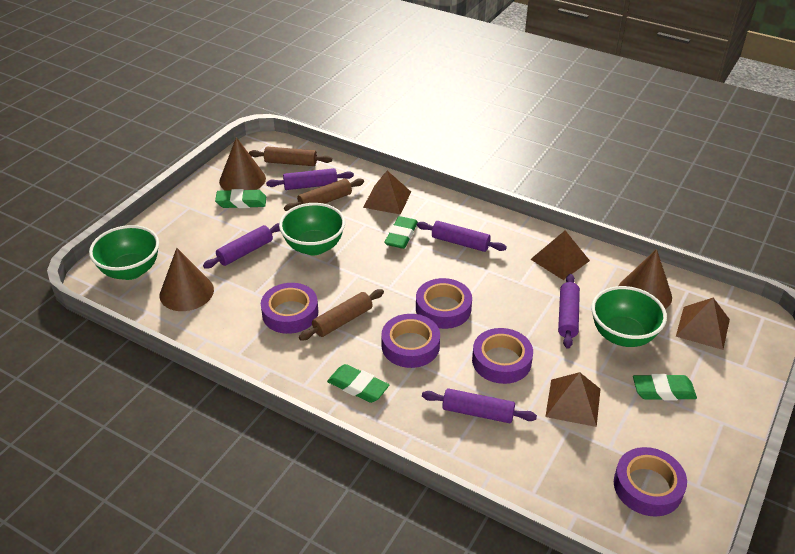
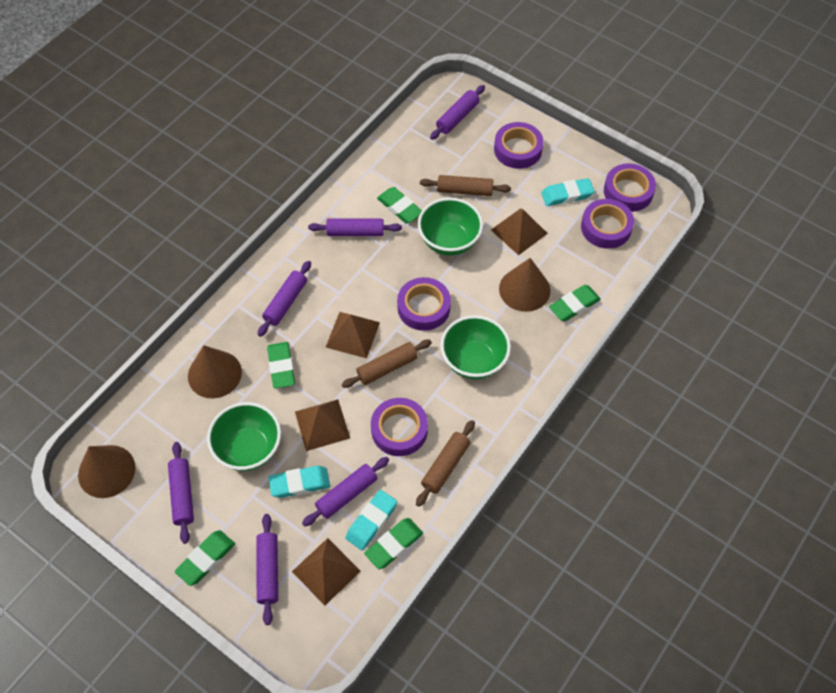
green eraser: 4 -> 5
purple rolling pin: 5 -> 6
turquoise eraser: 0 -> 3

